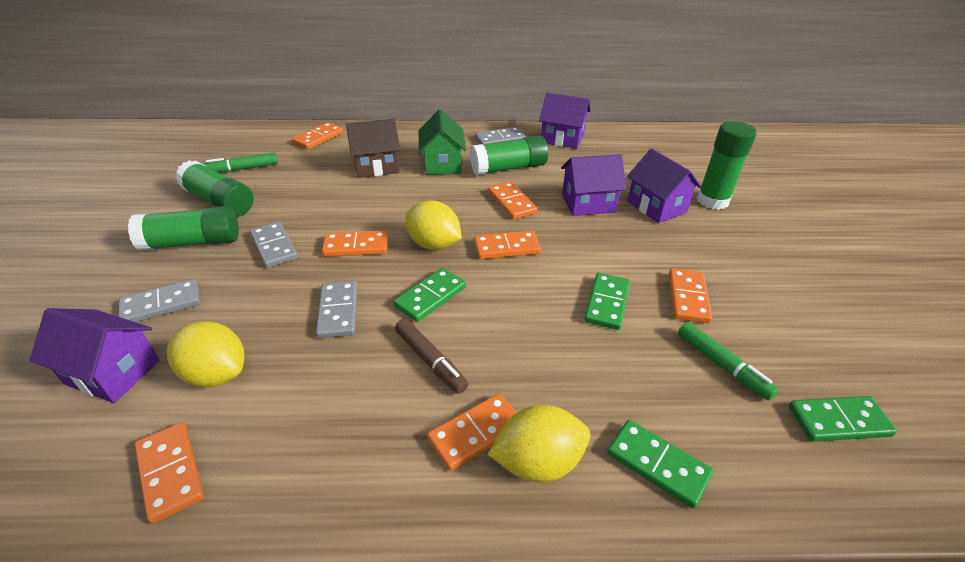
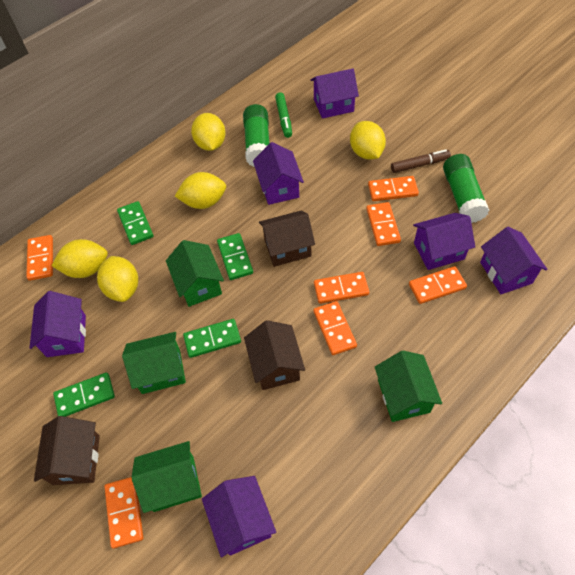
brown house: 1 -> 3
green glue stick: 4 -> 2
green house: 1 -> 4
green marker: 2 -> 1
grey domino: 4 -> 0
purple house: 4 -> 6
yellow lemon: 3 -> 5

